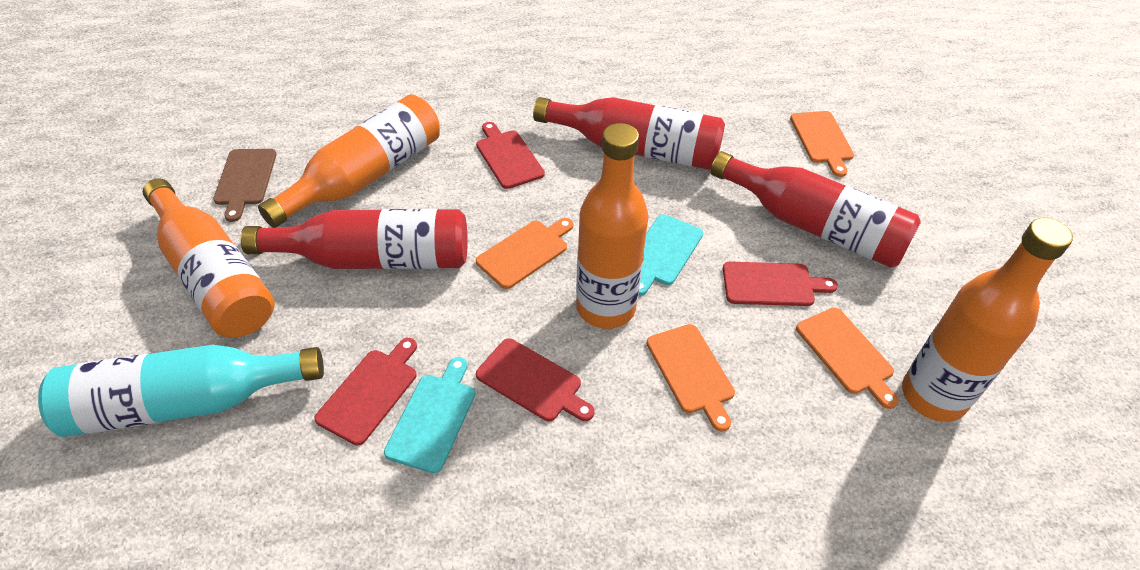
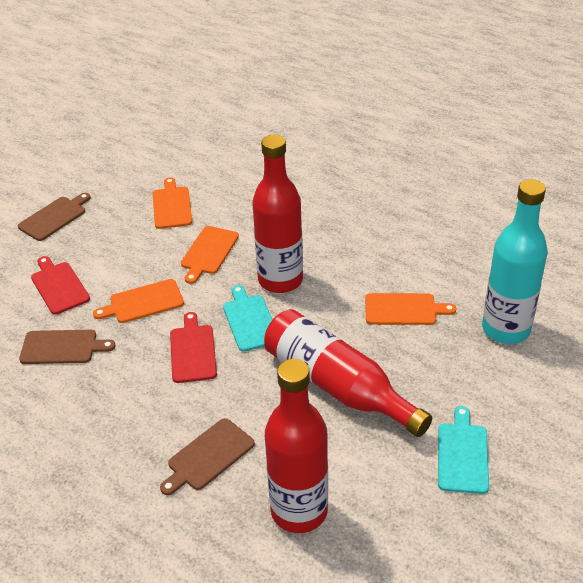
brown cutting board: 1 -> 3
orange bottle: 4 -> 0
red cutting board: 4 -> 2

